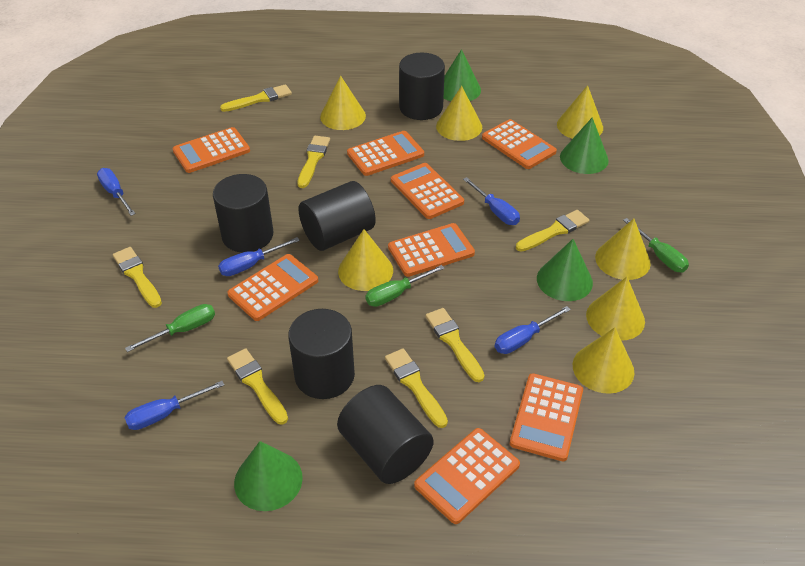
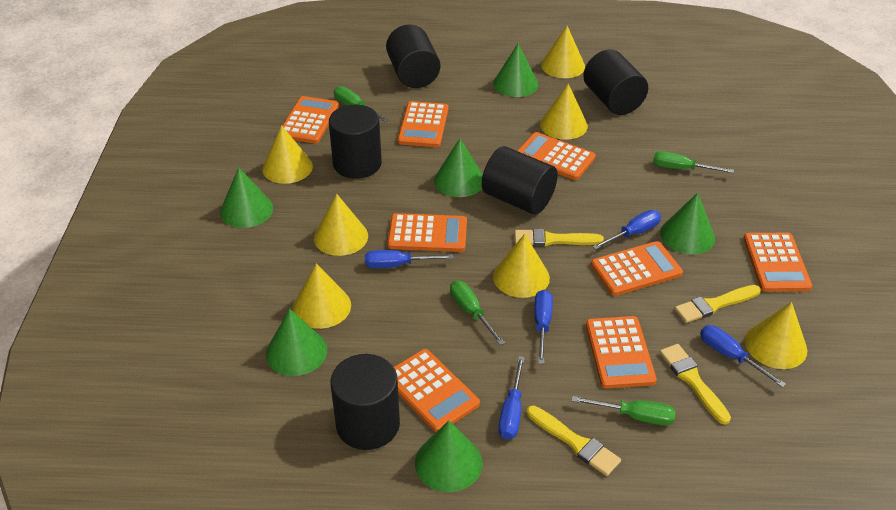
green cone: 4 -> 6
green screwdriver: 3 -> 4
yellow brush: 7 -> 4

